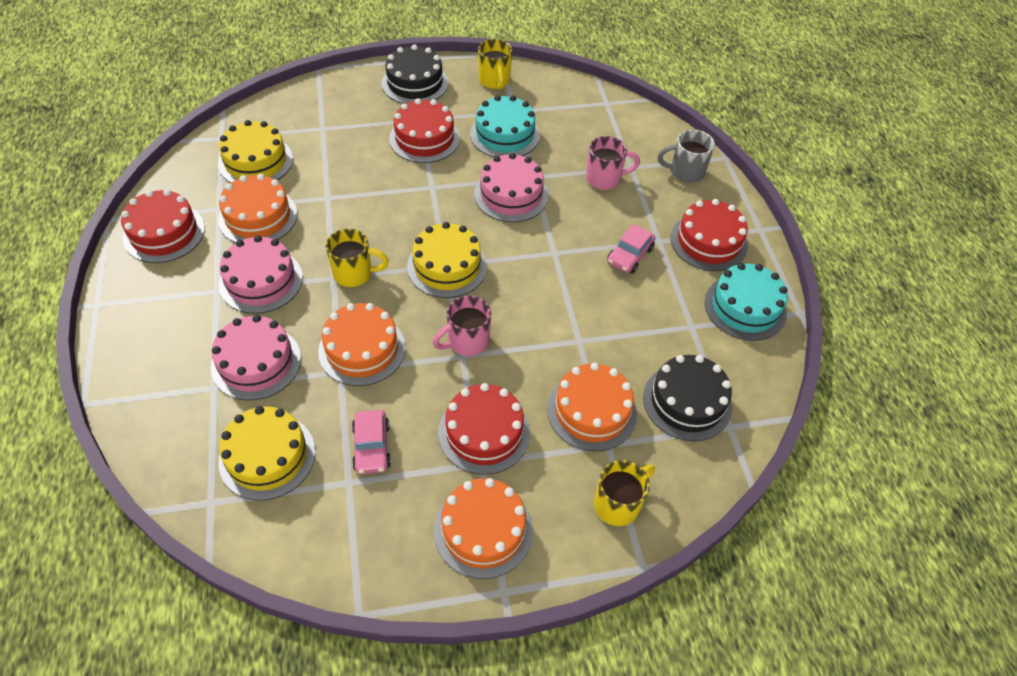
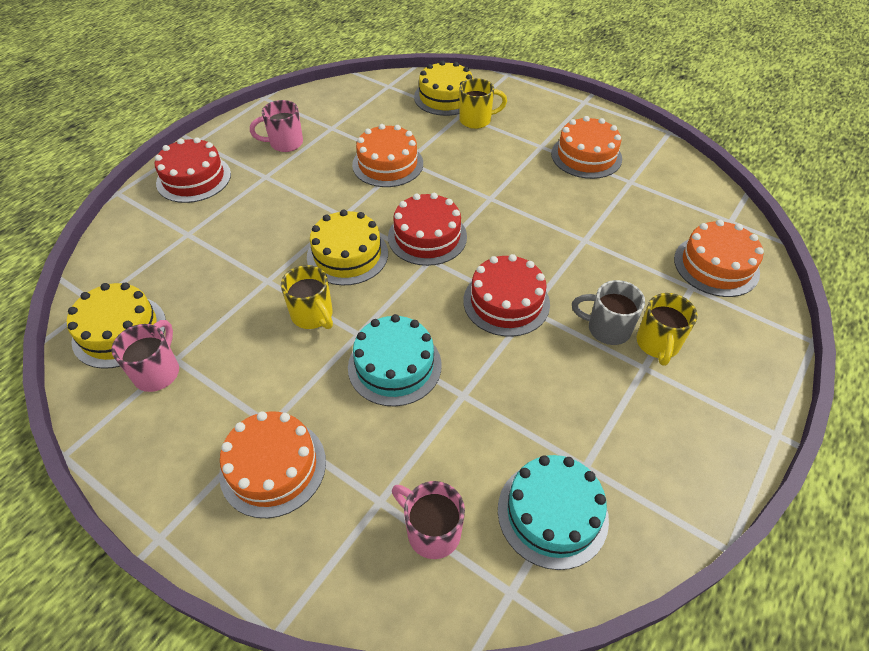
black cake: 2 -> 0
pink cake: 3 -> 0
pink car: 2 -> 0
pink mug: 2 -> 3
red cake: 4 -> 3

